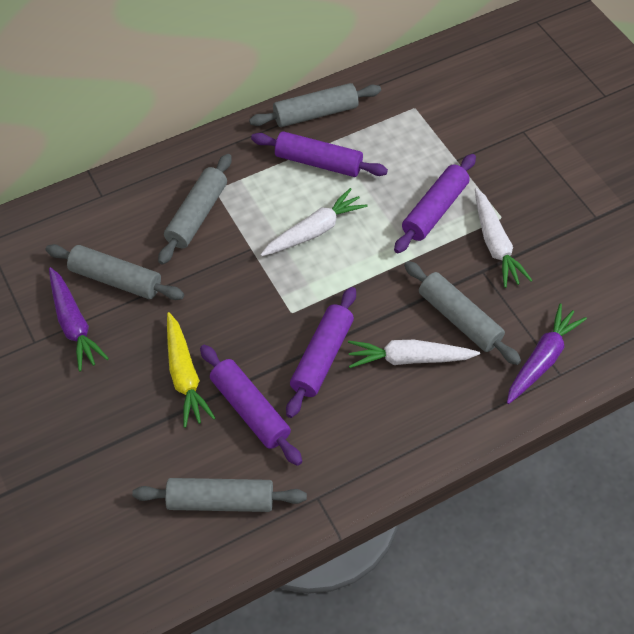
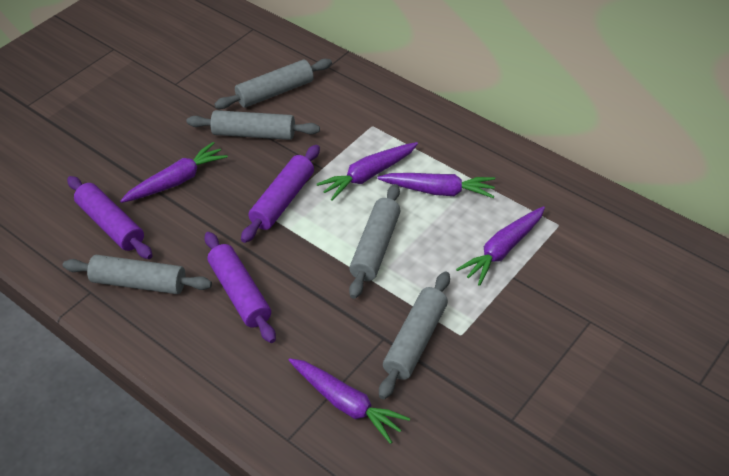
purple carrot: 2 -> 5
purple rolling pin: 4 -> 3
white carrot: 3 -> 0
yellow carrot: 1 -> 0

